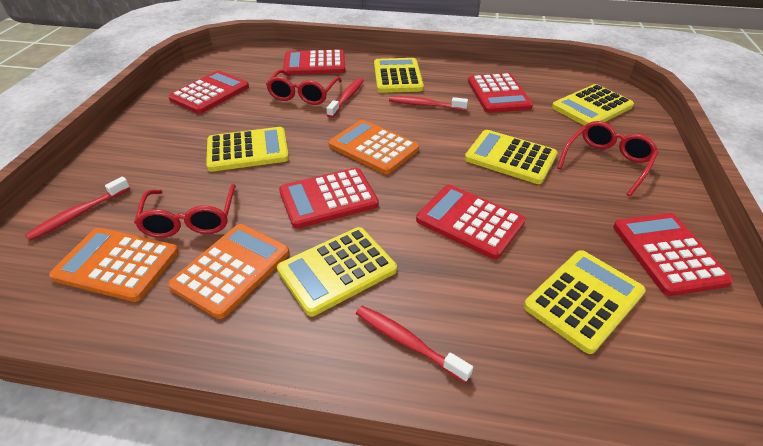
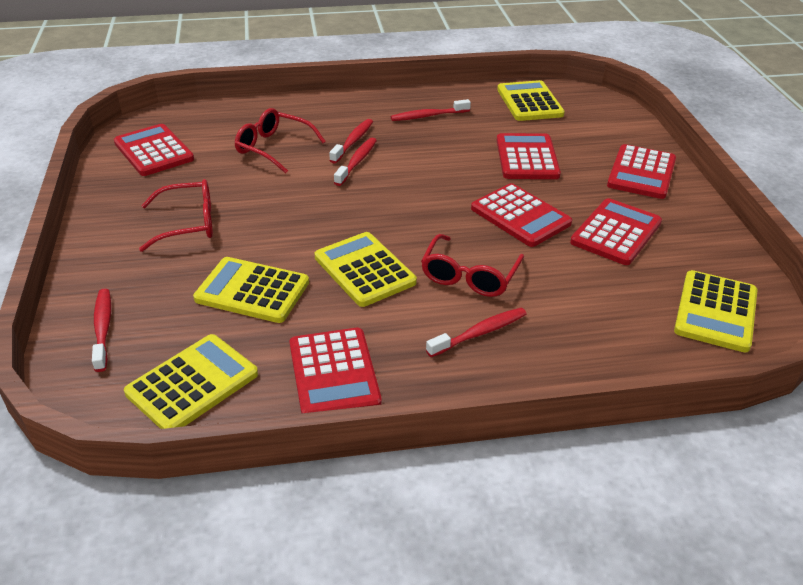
orange calculator: 3 -> 0
red toothbrush: 4 -> 5
yellow calculator: 6 -> 5

